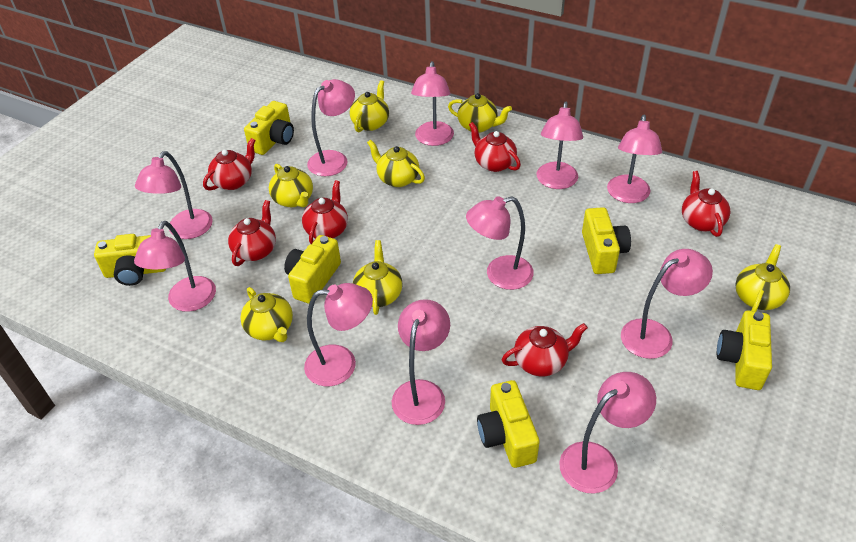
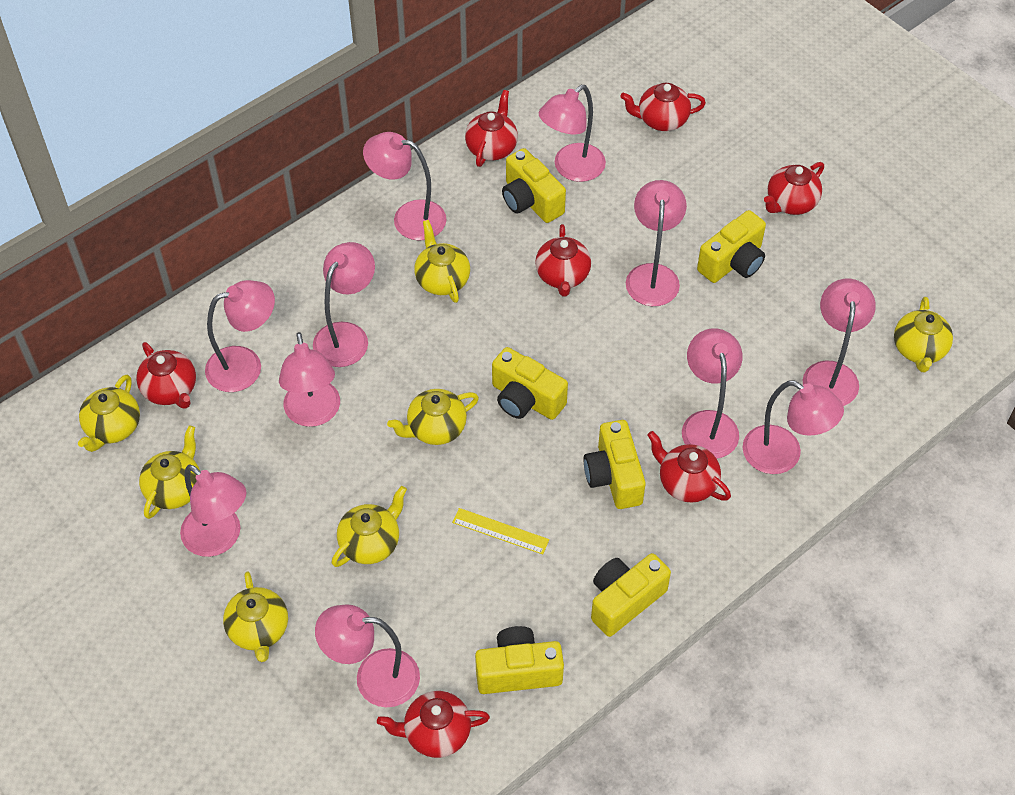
red teapot: 6 -> 7
yellow ruler: 0 -> 1

